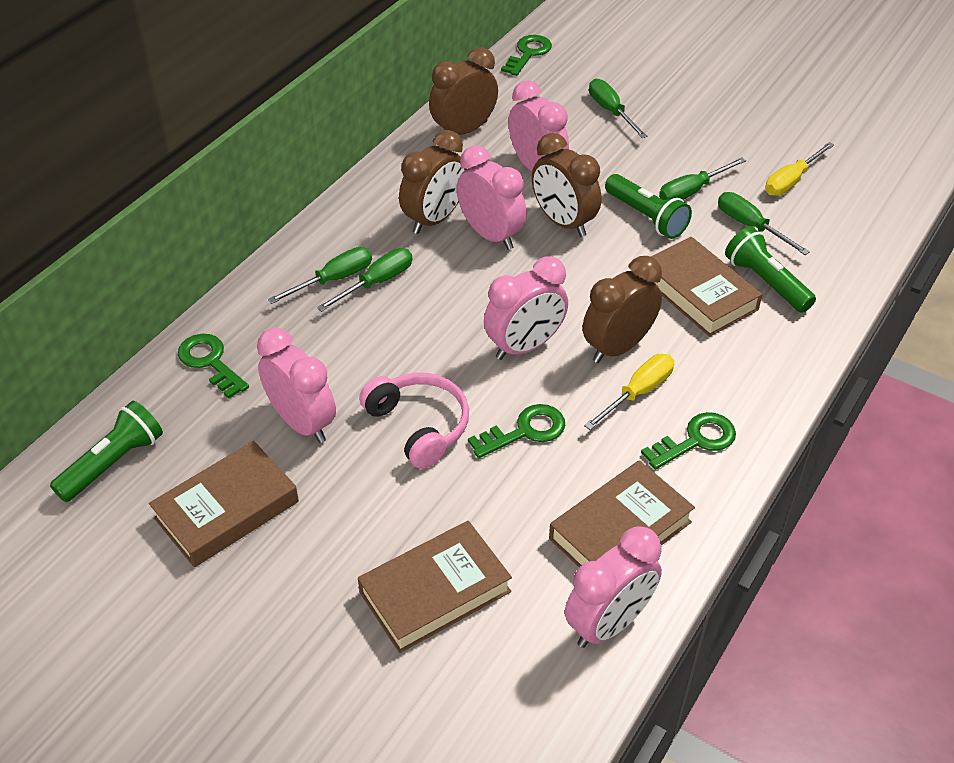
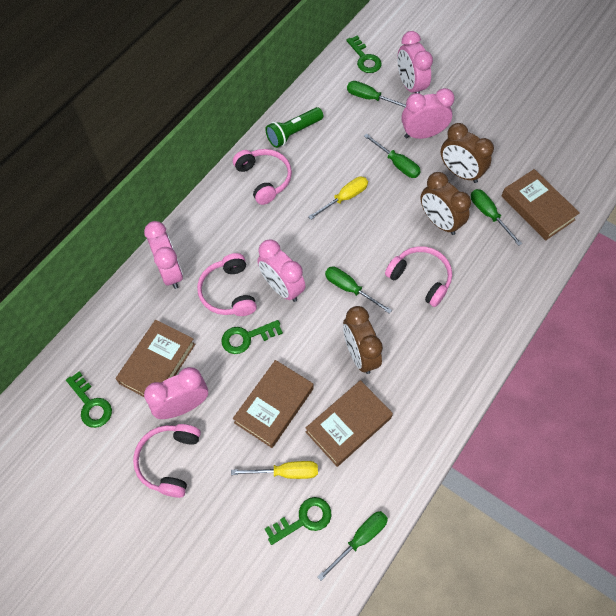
brown clock: 4 -> 3
green flashlight: 3 -> 1
pink headphones: 1 -> 4

